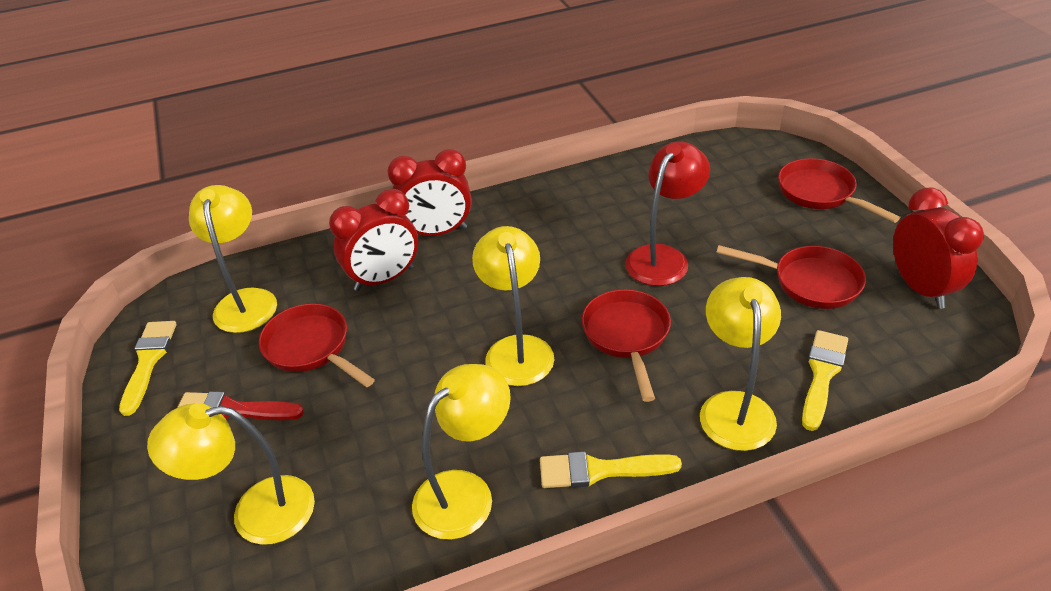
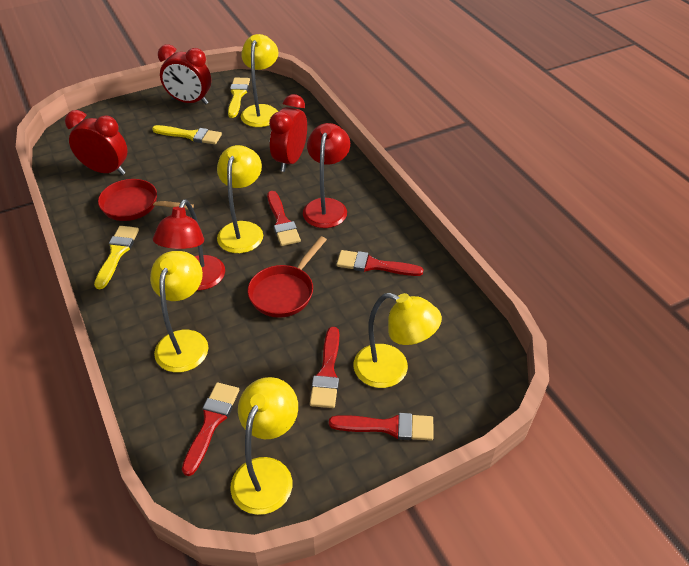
red brush: 1 -> 5
red lamp: 1 -> 2
red pan: 4 -> 2

